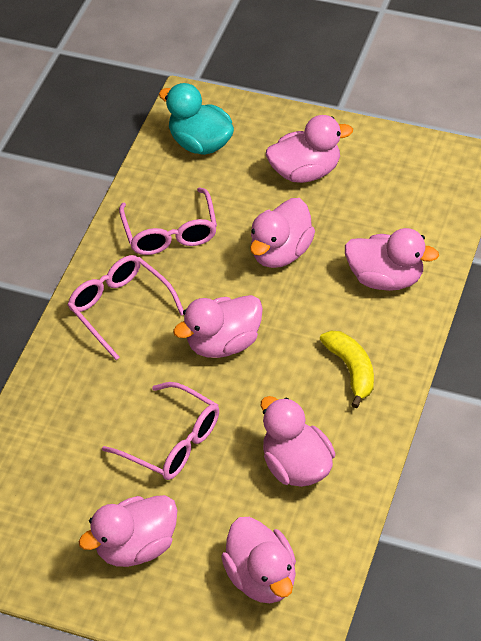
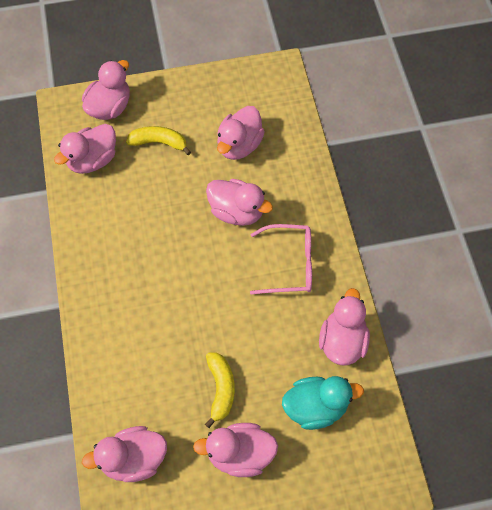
pink glasses: 3 -> 1
yellow banana: 1 -> 2

